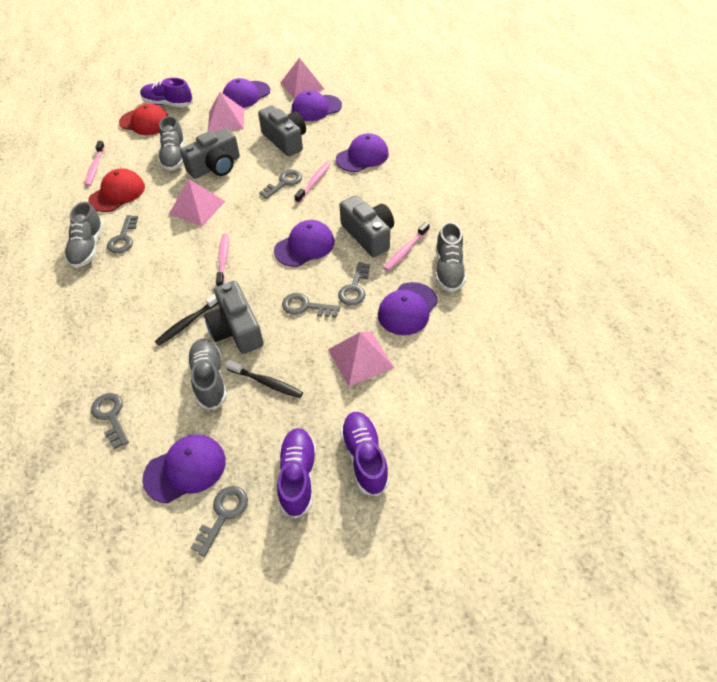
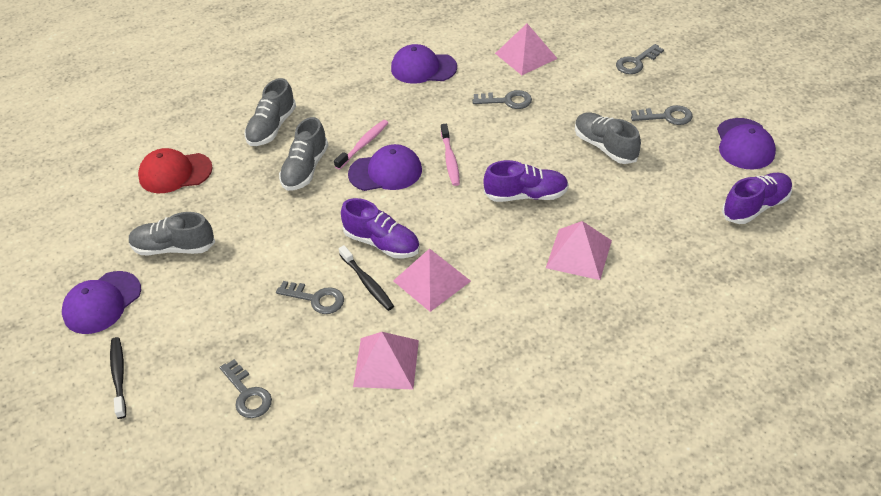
grey camera: 4 -> 0
grey key: 6 -> 5
pink toothbrush: 4 -> 2
purple cap: 6 -> 4
red cap: 2 -> 1

